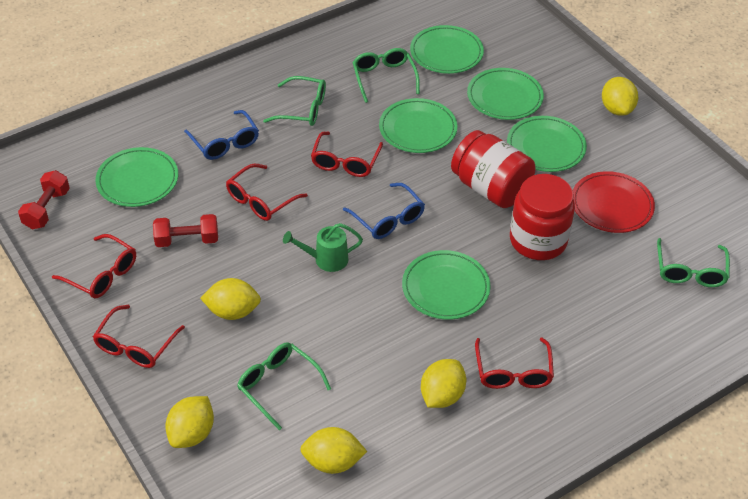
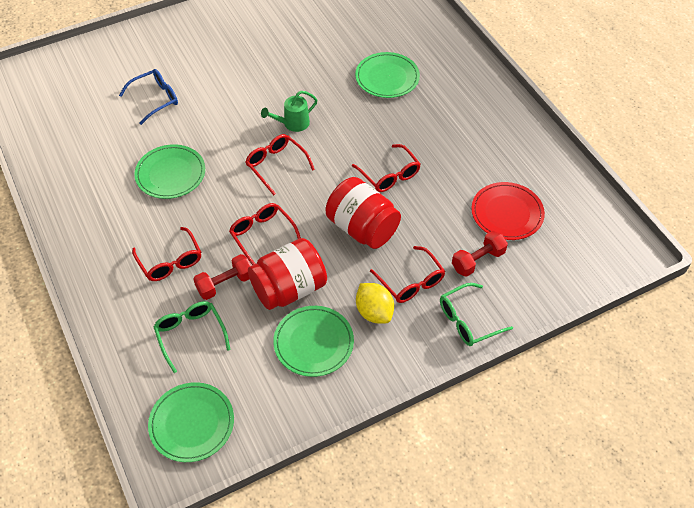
blue glasses: 2 -> 1
green glasses: 4 -> 2
green plate: 6 -> 4
yellow lemon: 5 -> 1

